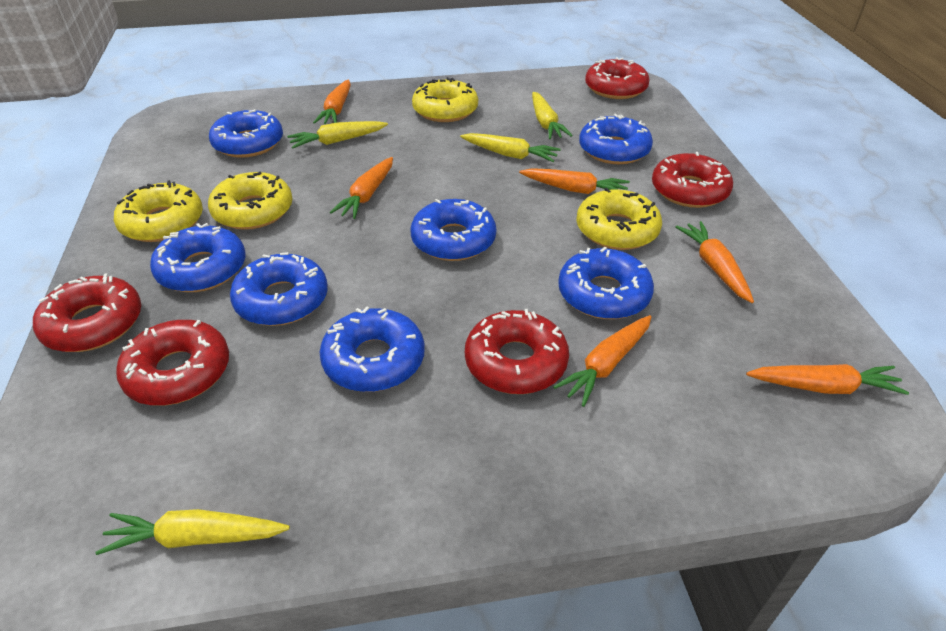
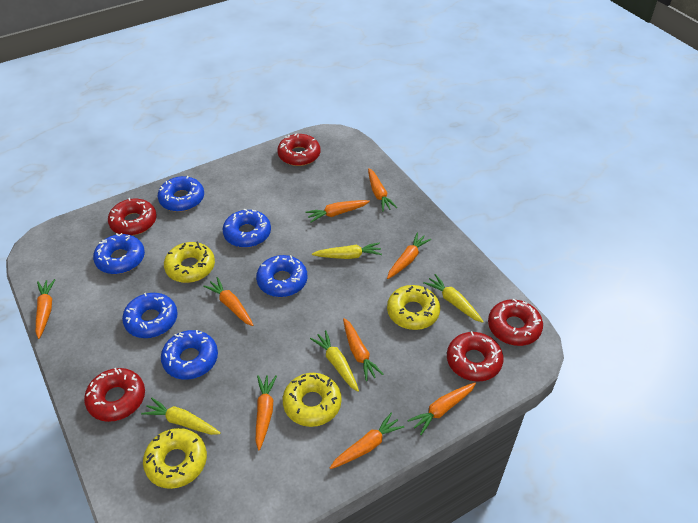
blue donut: 7 -> 6
orange carrot: 6 -> 9

